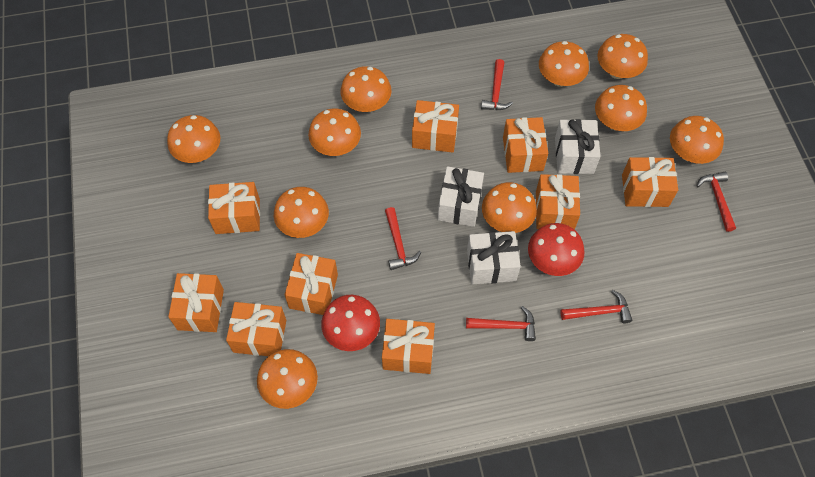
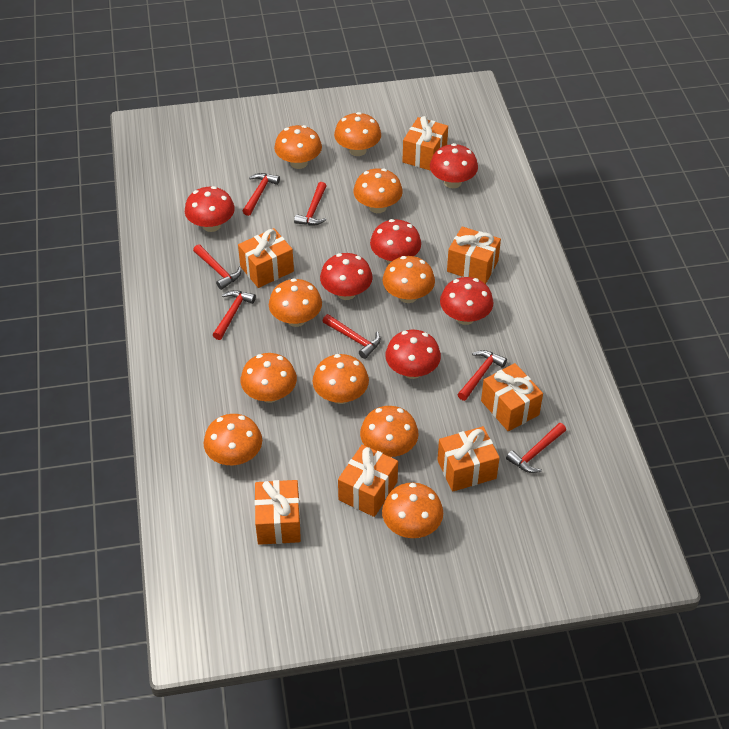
orange gift: 9 -> 7
red hammer: 5 -> 7
red mushroom: 2 -> 6
white gift: 3 -> 0

